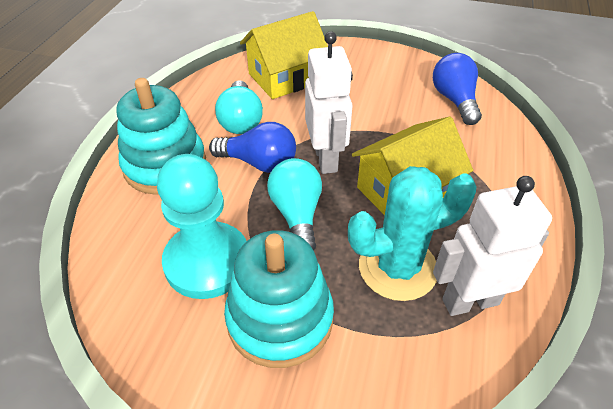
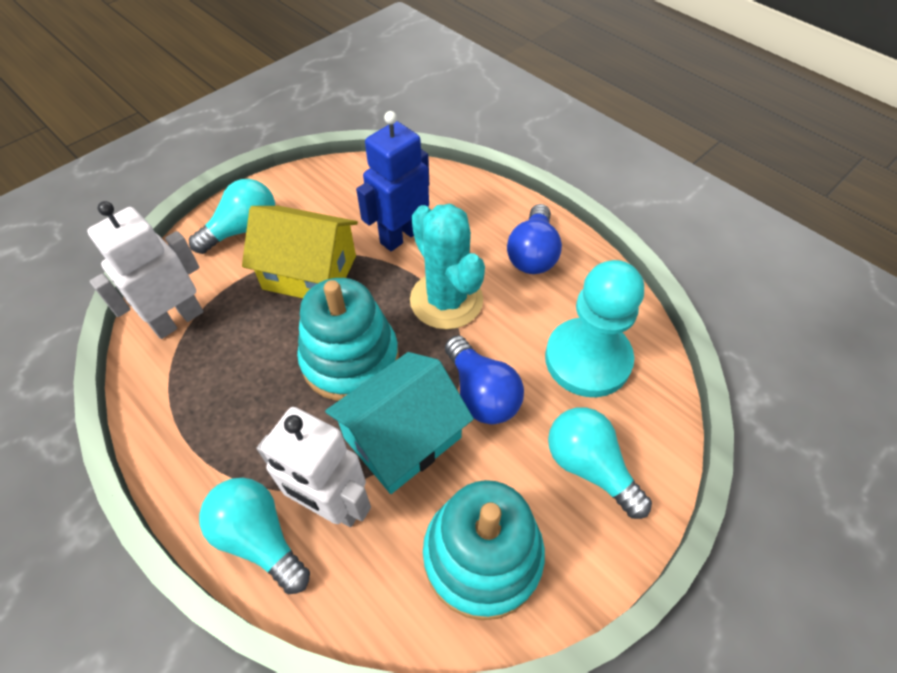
blue robot: 0 -> 1
turquoise house: 0 -> 1
turquoise light bulb: 2 -> 3
yellow house: 2 -> 1

